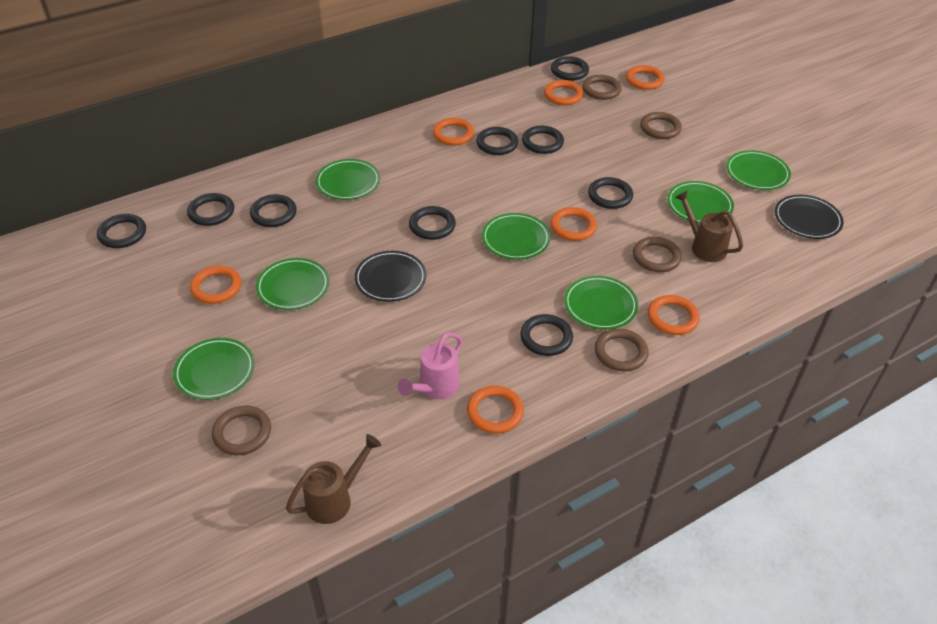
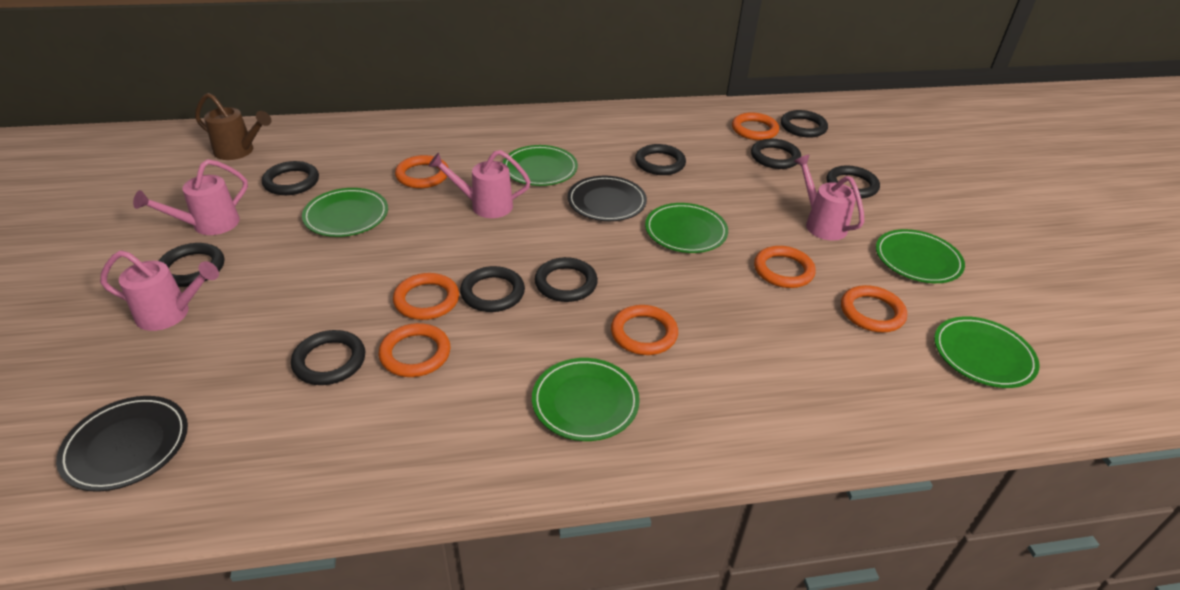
brown ring: 5 -> 0
brown watering can: 2 -> 1
green plate: 7 -> 6
pink watering can: 1 -> 4

